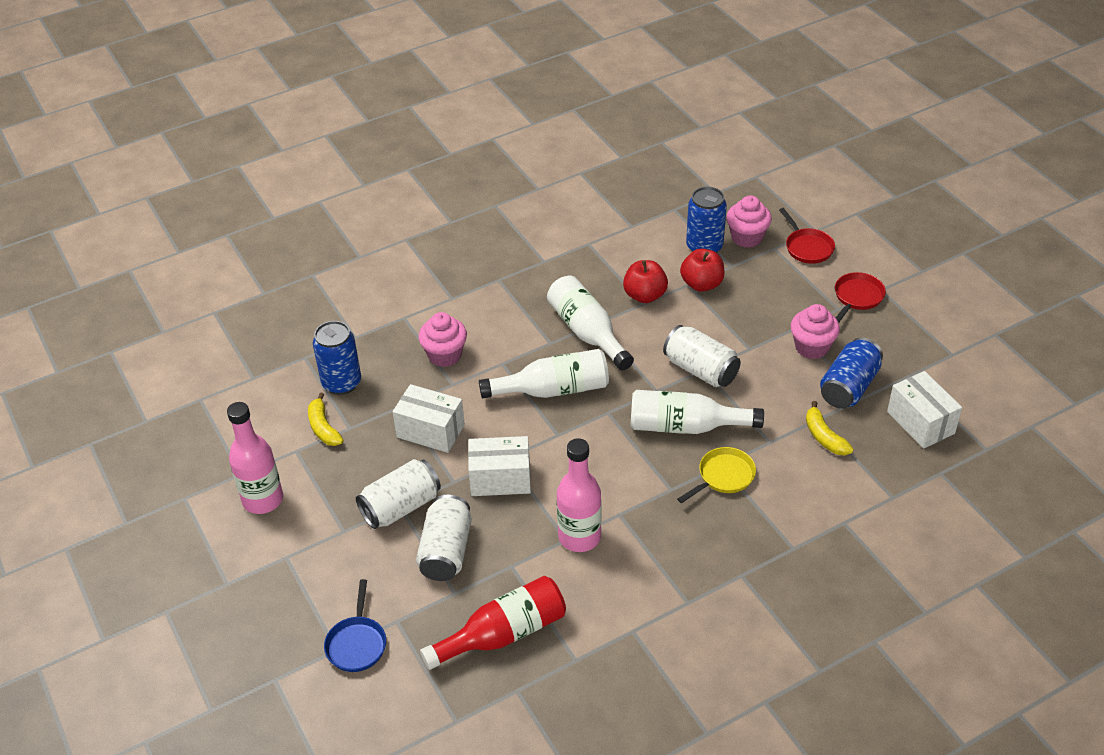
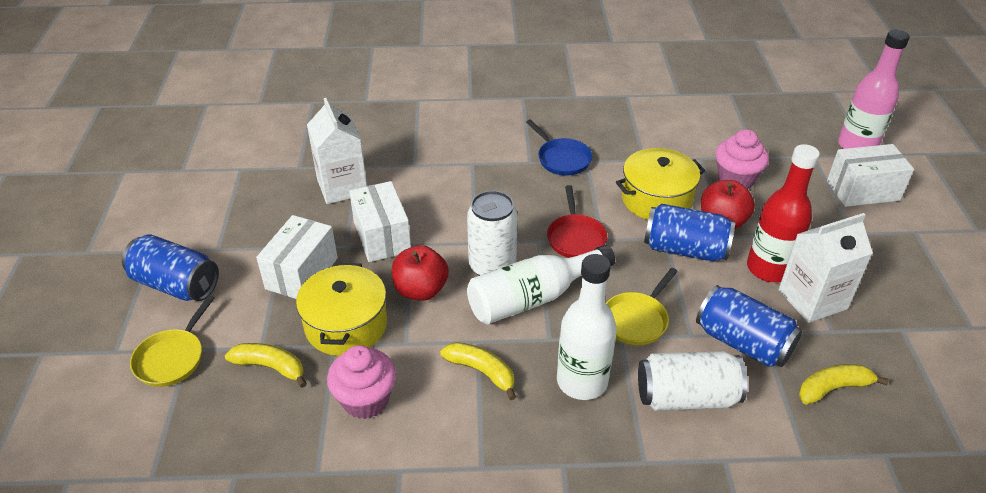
pink bottle: 2 -> 1
pink cupcake: 3 -> 2
red pan: 2 -> 1
white bottle: 3 -> 2
white can: 3 -> 2
white carton: 0 -> 2
yellow banana: 2 -> 3
yellow pan: 1 -> 2
yellow pot: 0 -> 2

